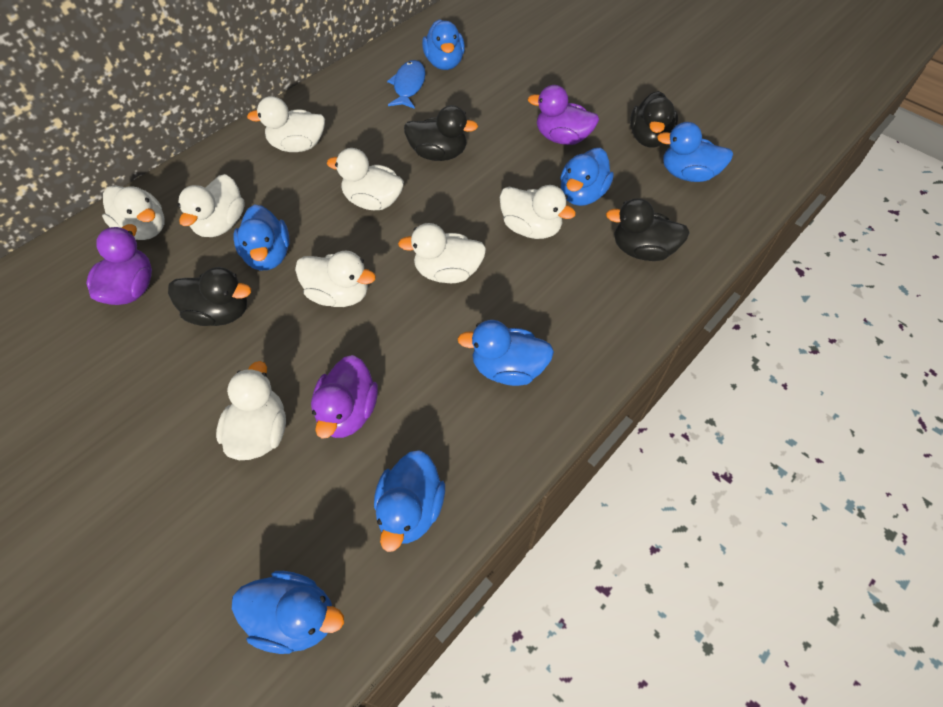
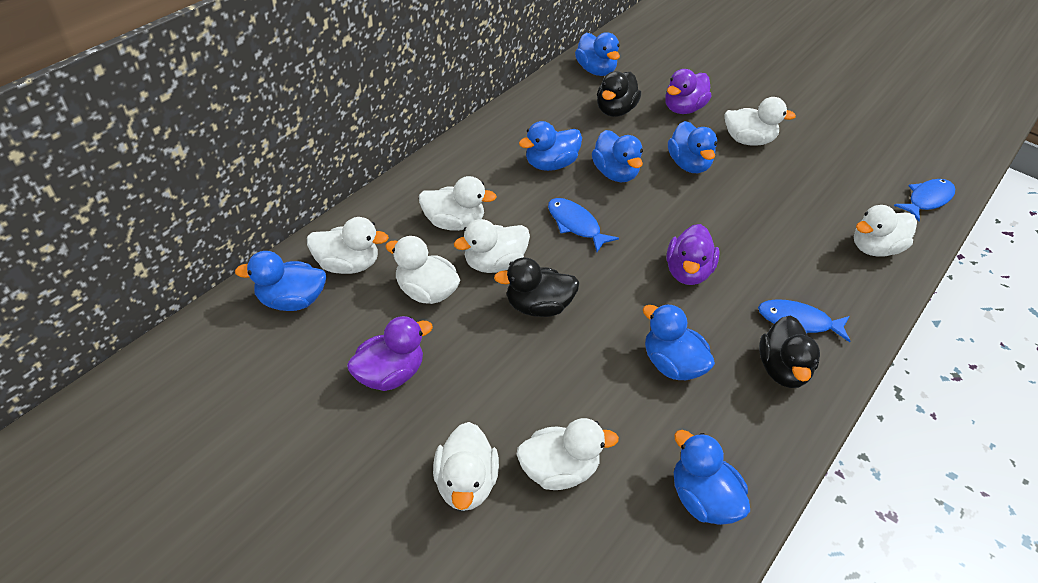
black duck: 4 -> 3
blue fish: 1 -> 3

